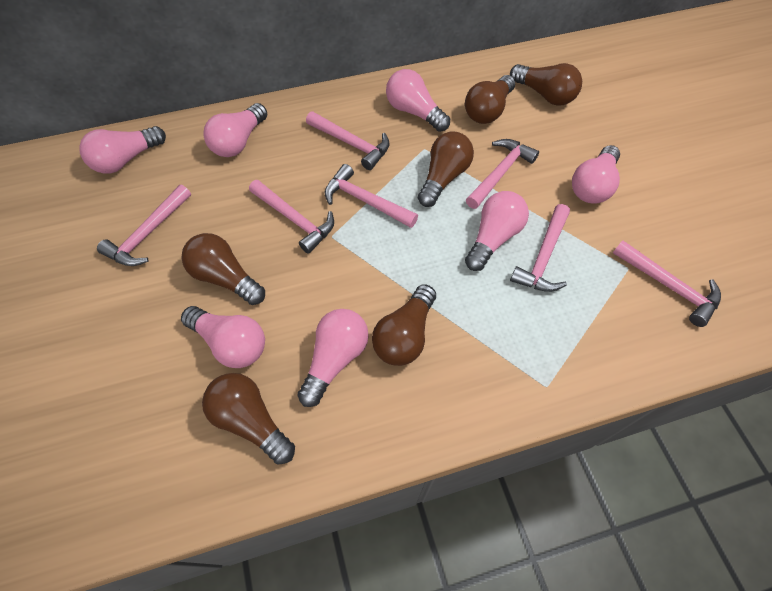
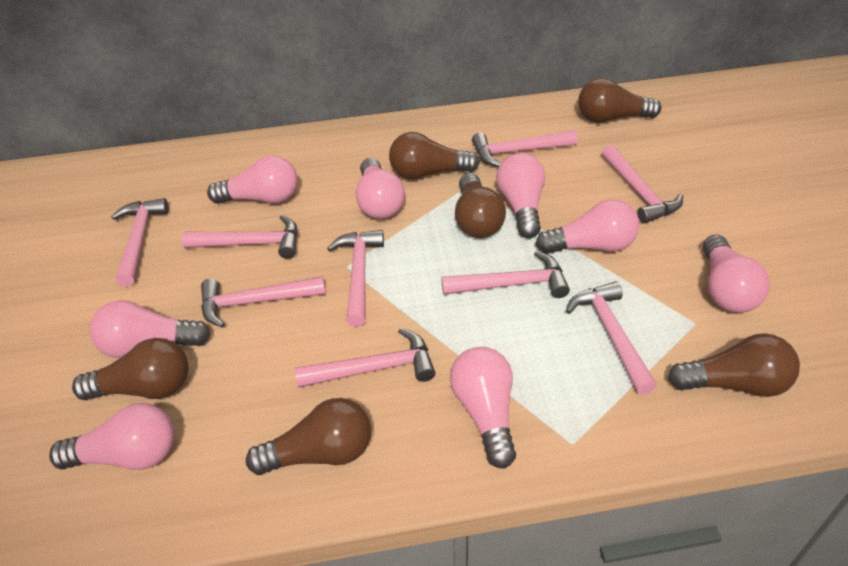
pink hammer: 7 -> 9
pink light bulb: 7 -> 8

